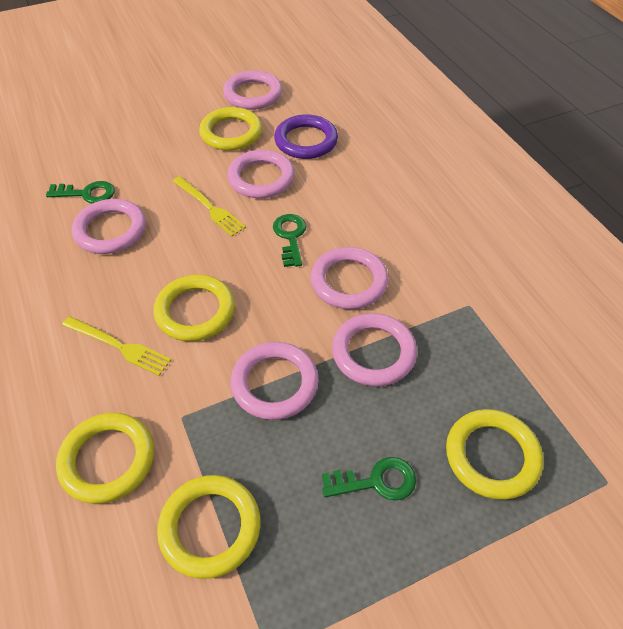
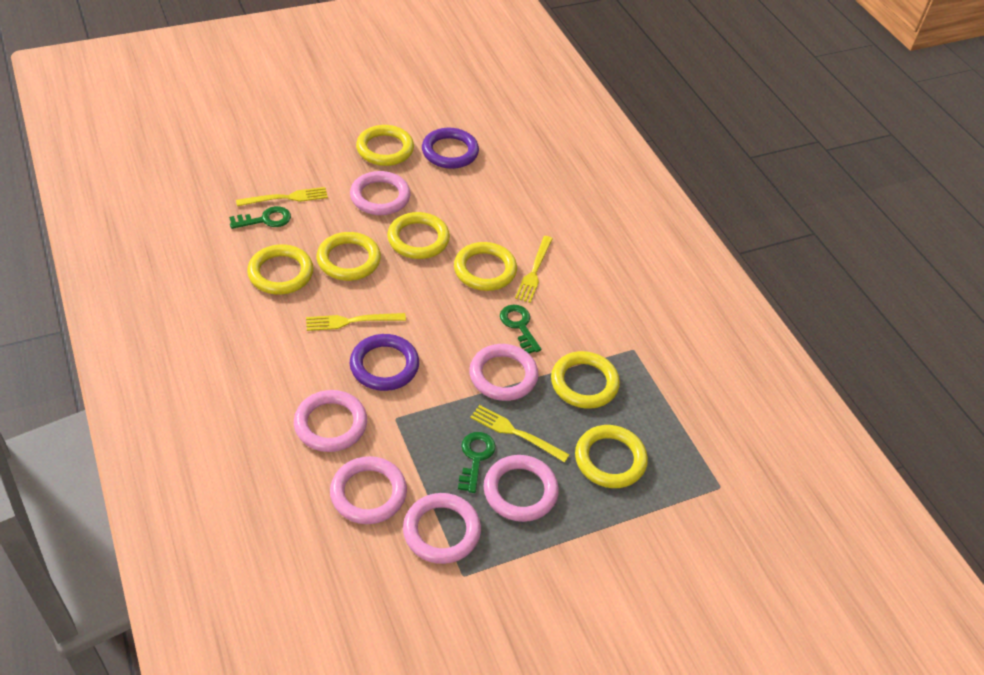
purple ring: 1 -> 2
yellow fork: 2 -> 4
yellow ring: 5 -> 7

